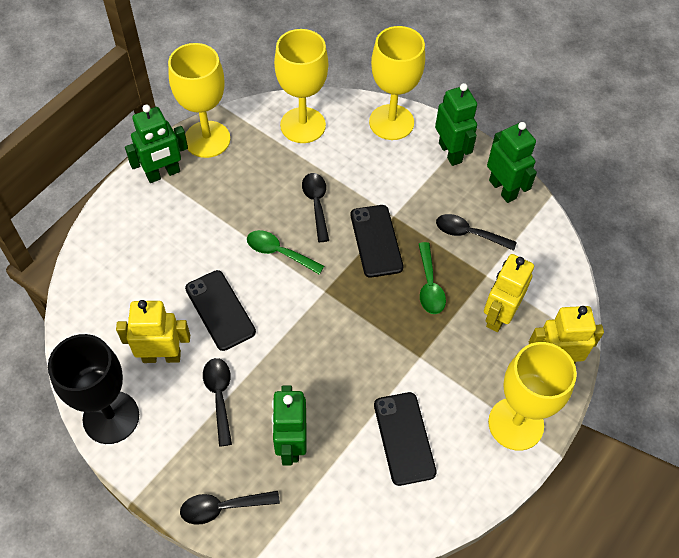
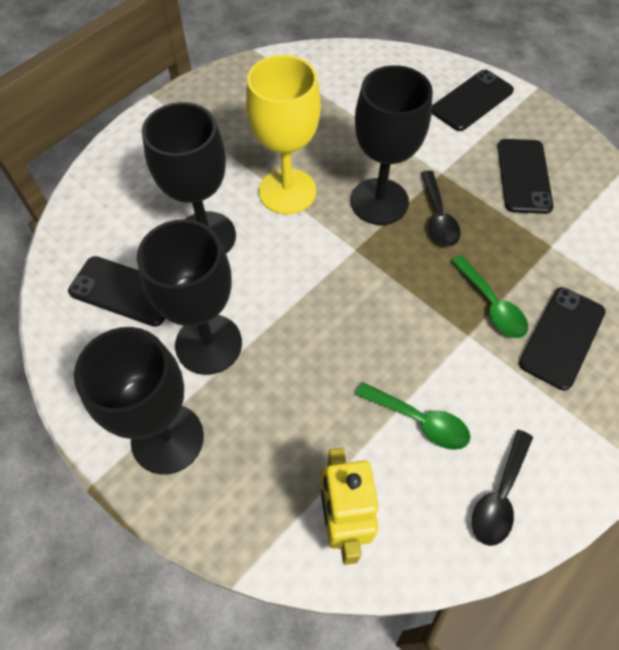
black goblet: 1 -> 4
black phone: 3 -> 4
black spoon: 4 -> 2
green robot: 4 -> 0
yellow goblet: 4 -> 1
yellow robot: 3 -> 1

